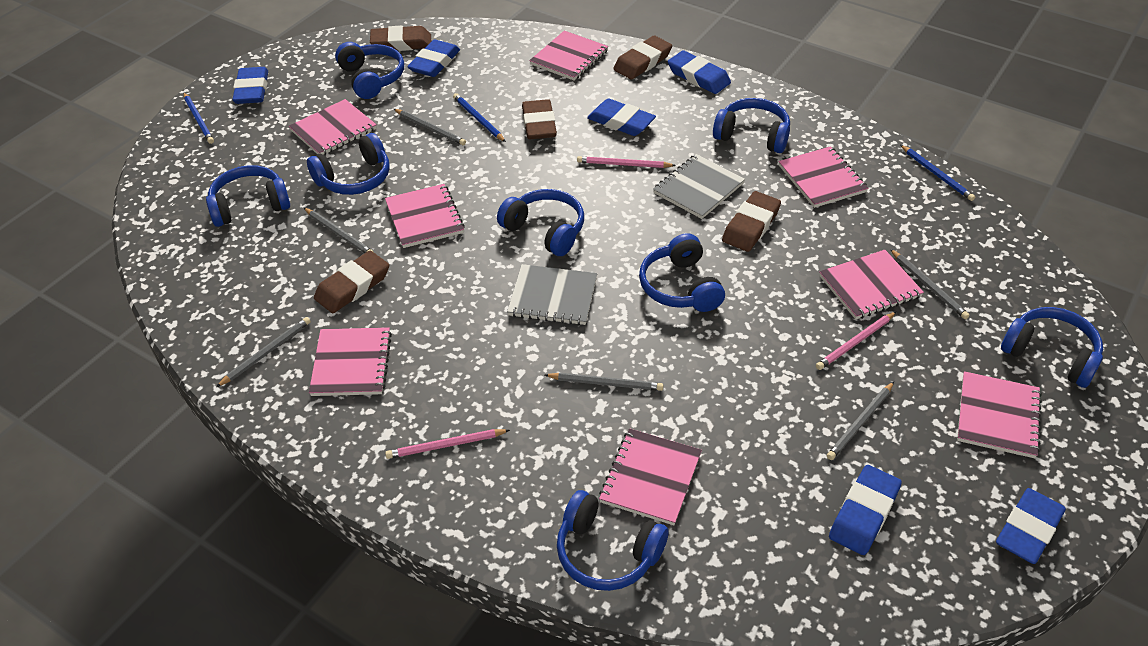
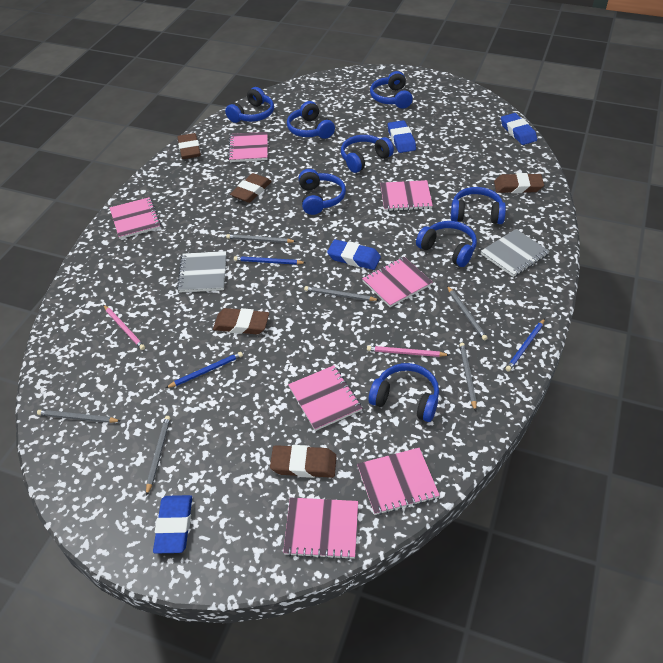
blue eraser: 6 -> 4
pink notebook: 8 -> 7
pink pencil: 3 -> 2

